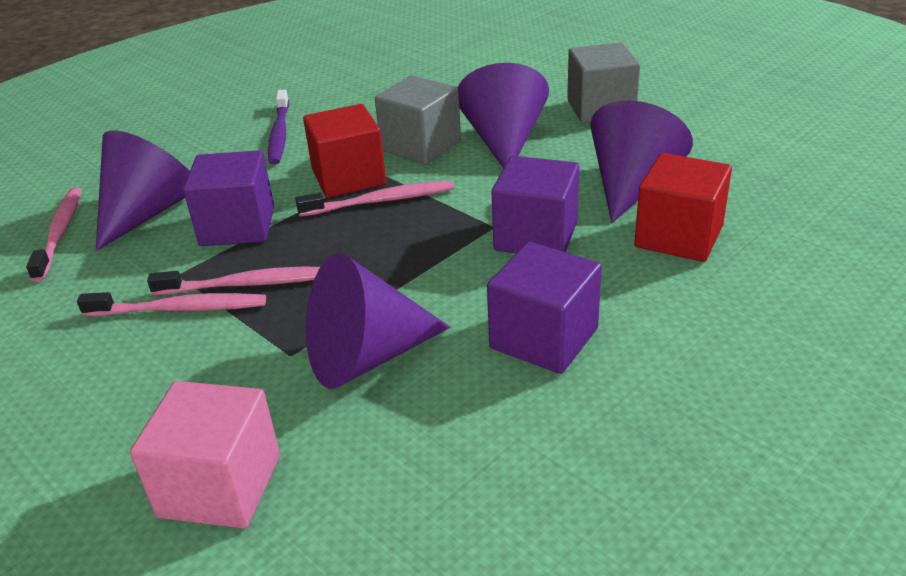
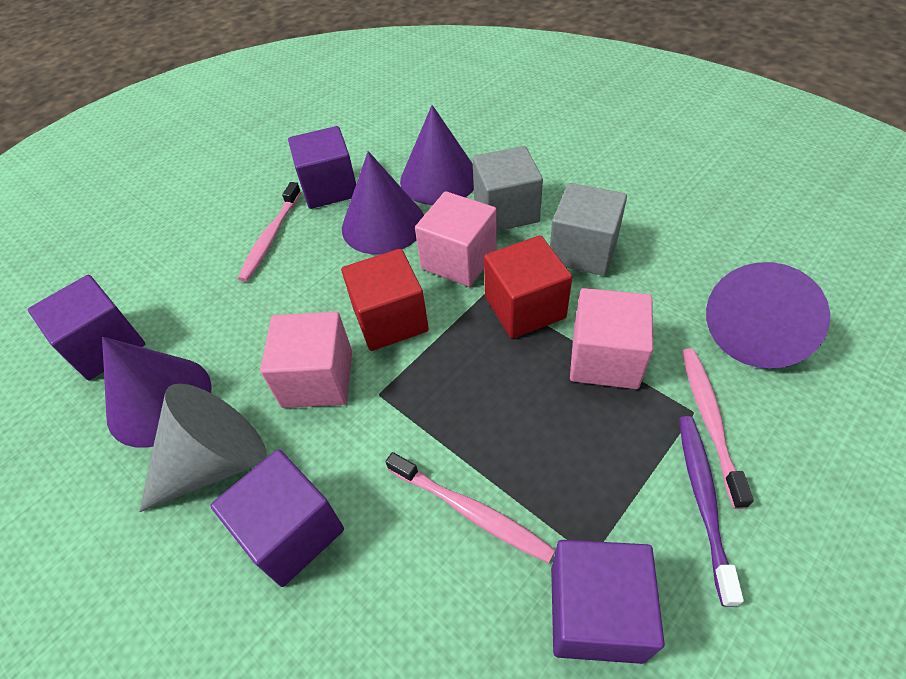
grey cone: 0 -> 1
pink cube: 1 -> 3
pink toothbrush: 4 -> 3
purple cube: 3 -> 4

